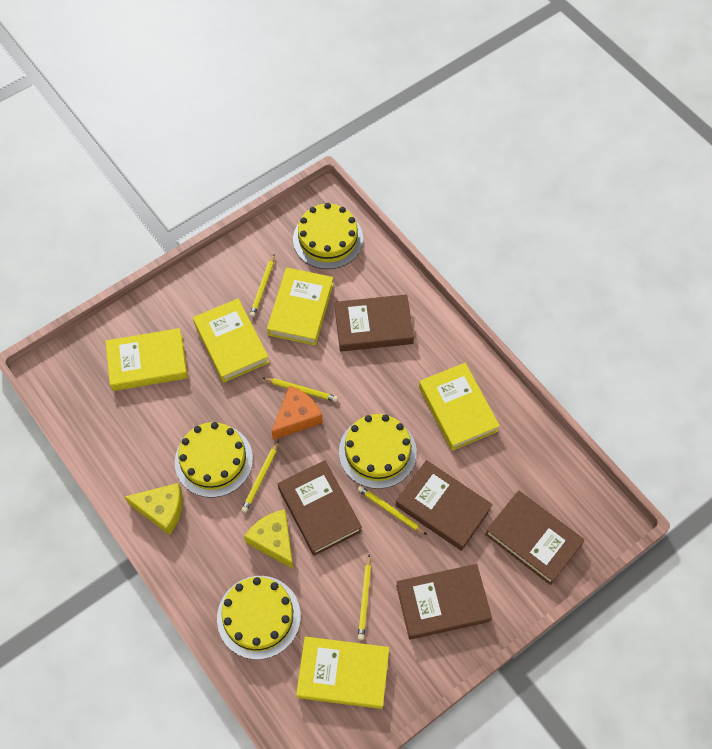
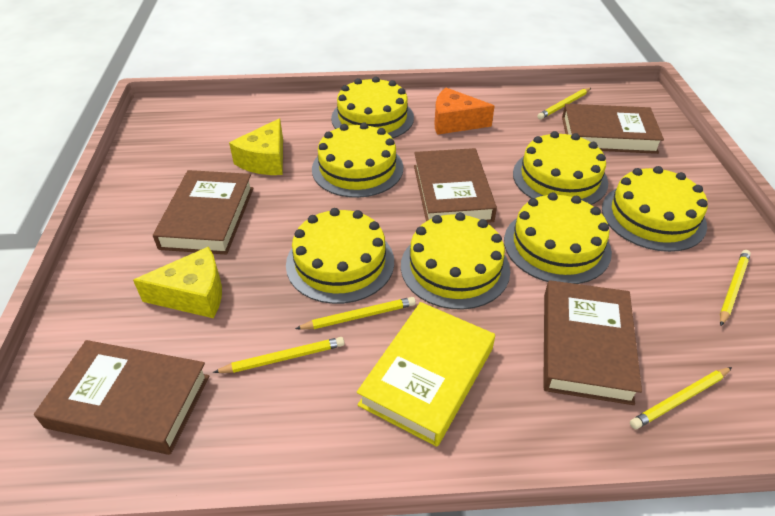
yellow book: 5 -> 1
yellow cake: 4 -> 7

